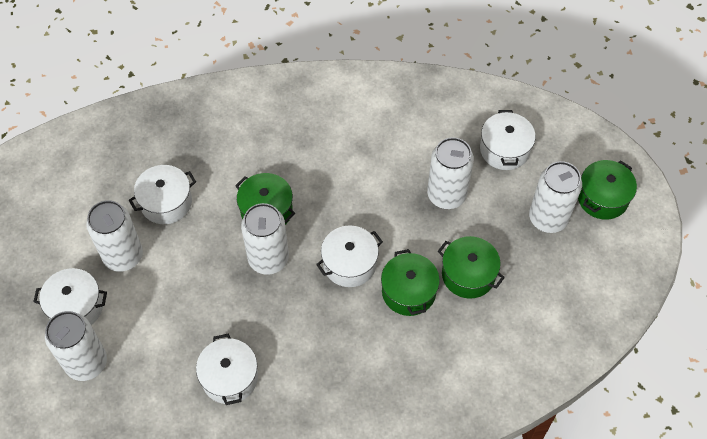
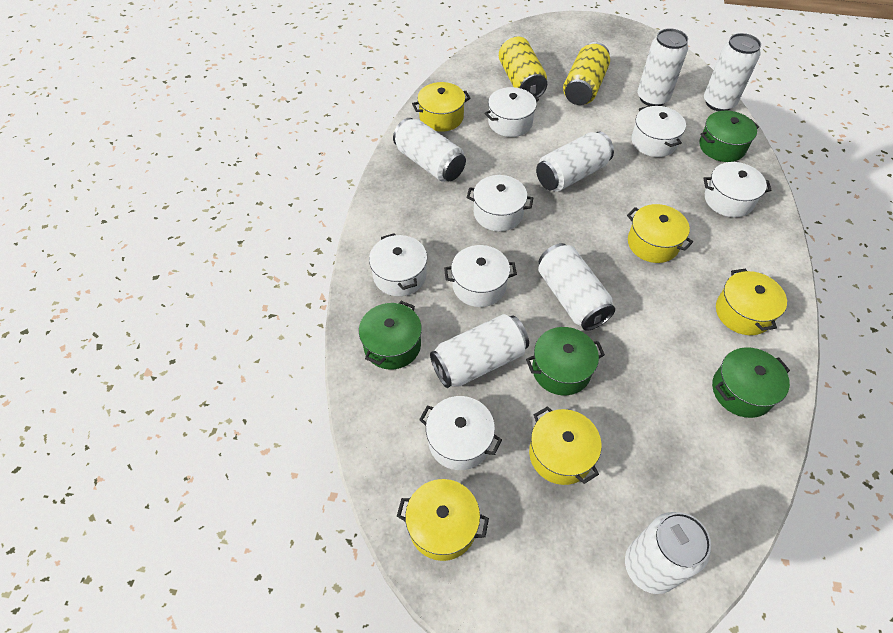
white can: 5 -> 7
white pot: 5 -> 7
yellow can: 0 -> 2
yellow pot: 0 -> 5

